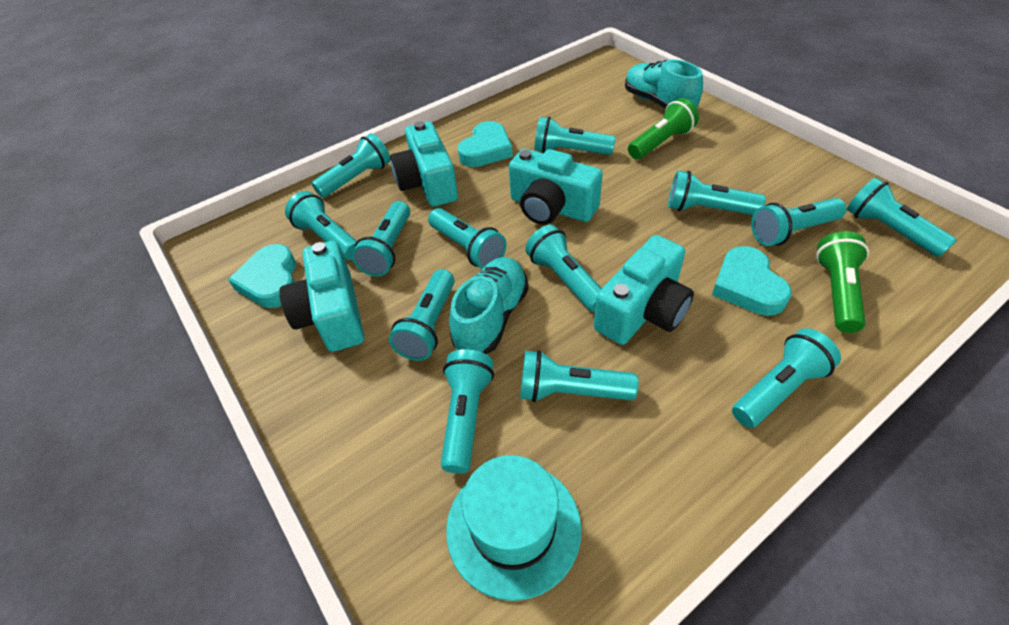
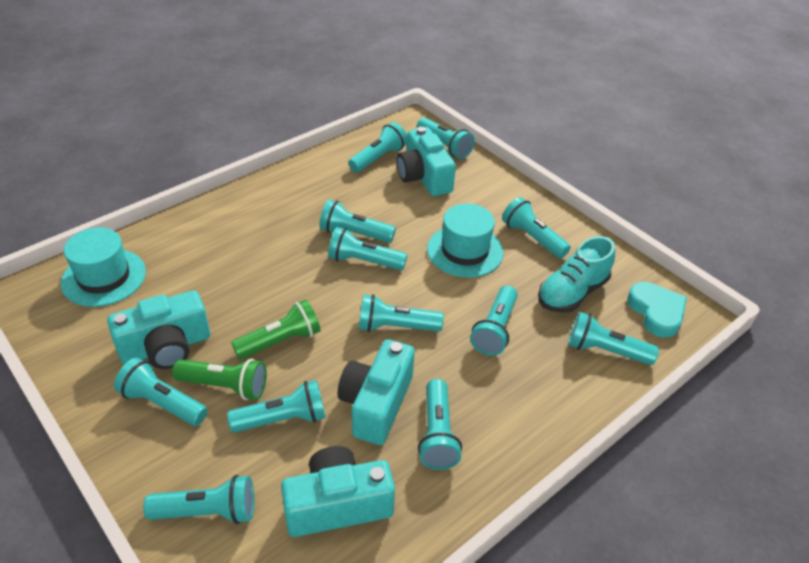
turquoise flashlight: 13 -> 12
turquoise hat: 1 -> 2
turquoise heart: 3 -> 1
turquoise shoe: 2 -> 1

